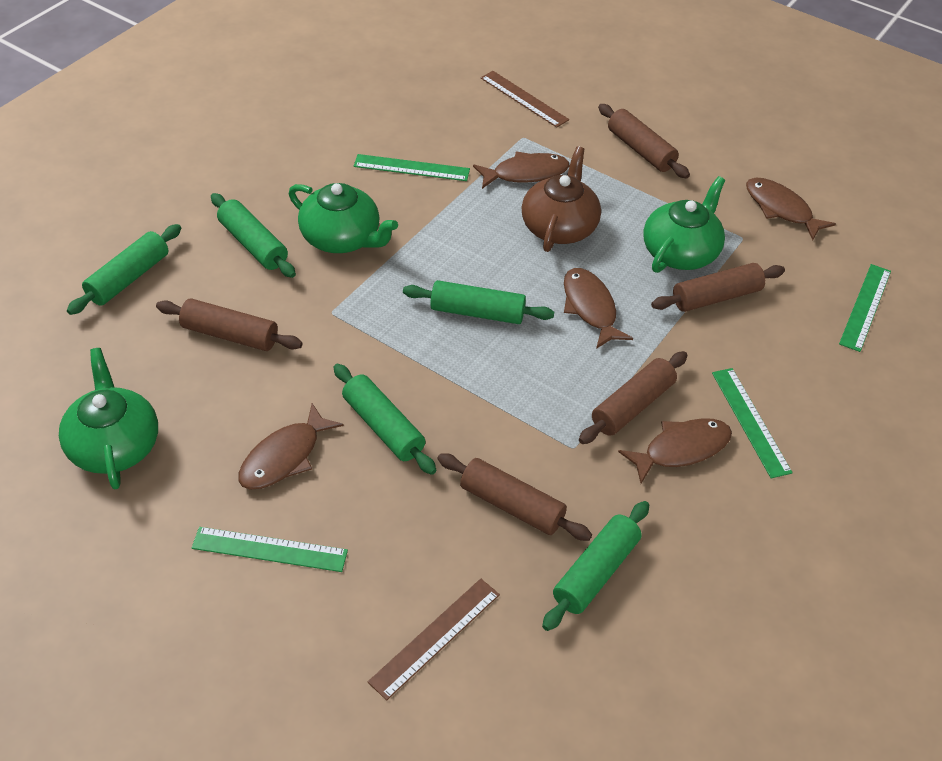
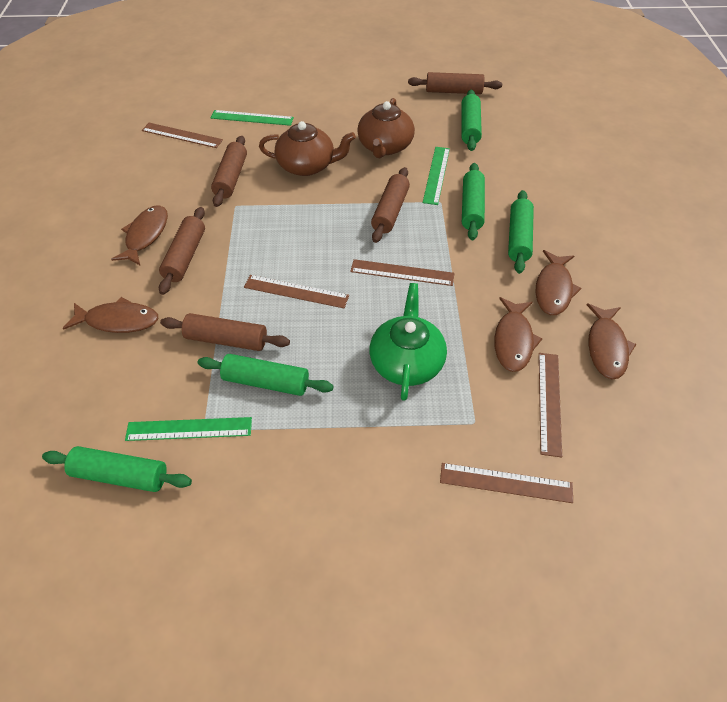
brown ruler: 2 -> 5
brown teapot: 1 -> 2
green ruler: 4 -> 3
green teapot: 3 -> 1

